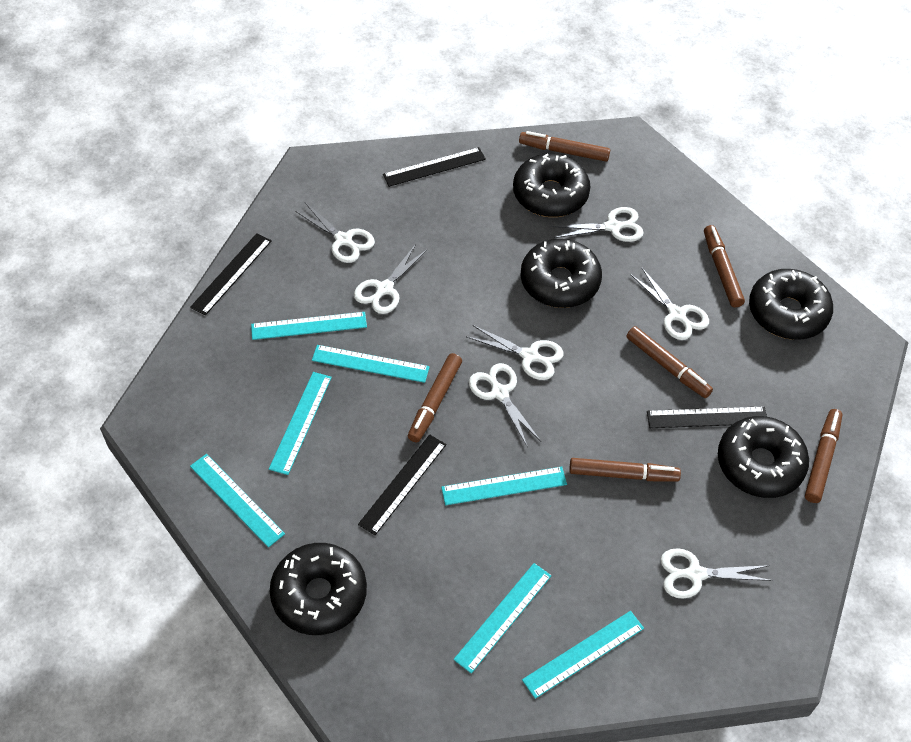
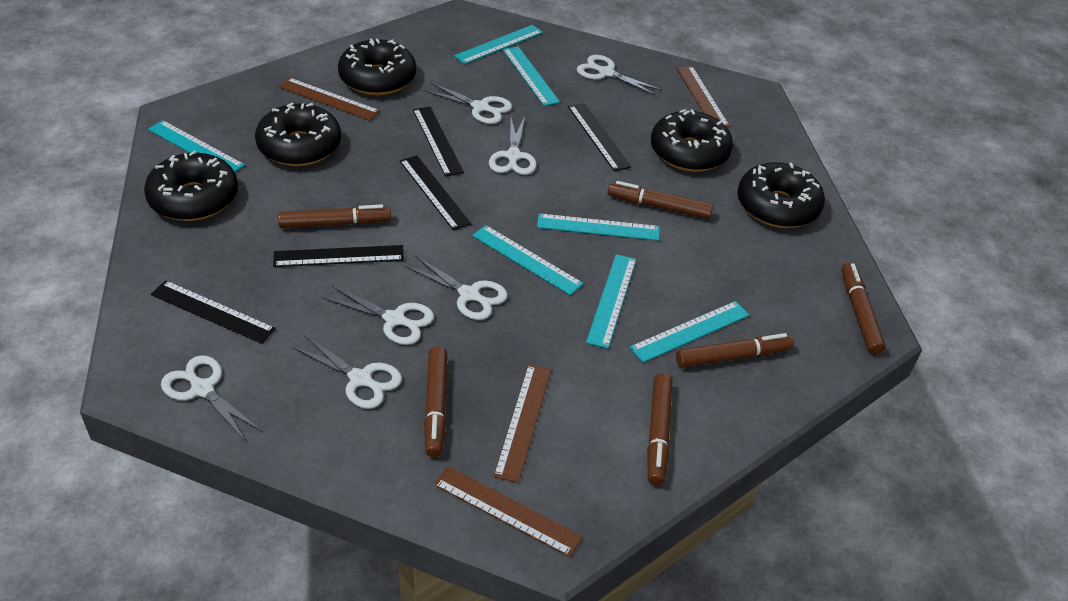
black ruler: 4 -> 5
brown ruler: 0 -> 4

